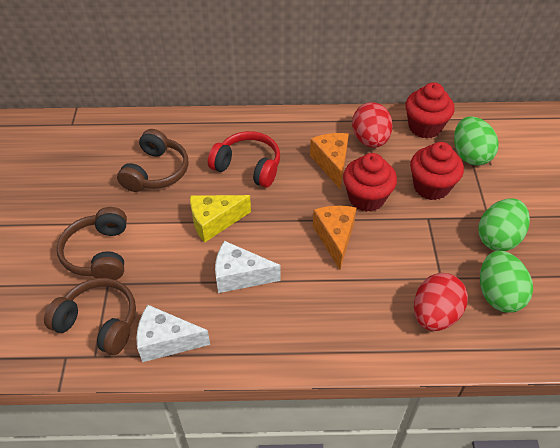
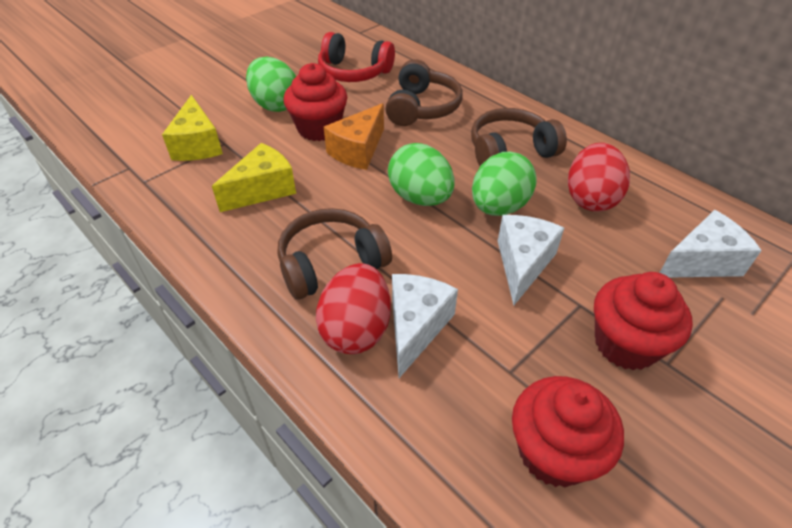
orange cheese: 2 -> 1
white cheese: 2 -> 3
yellow cheese: 1 -> 2

